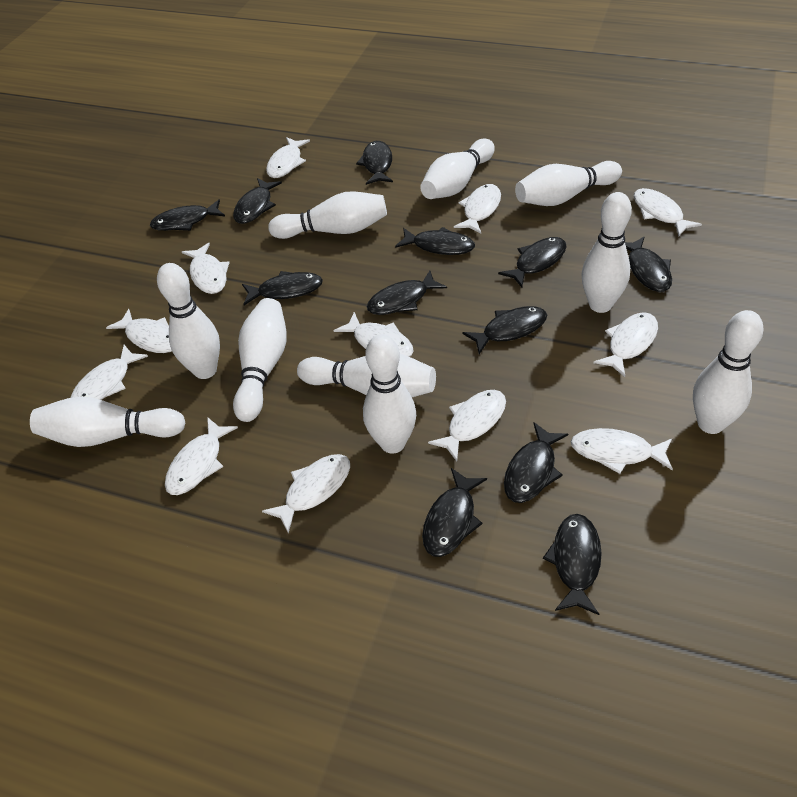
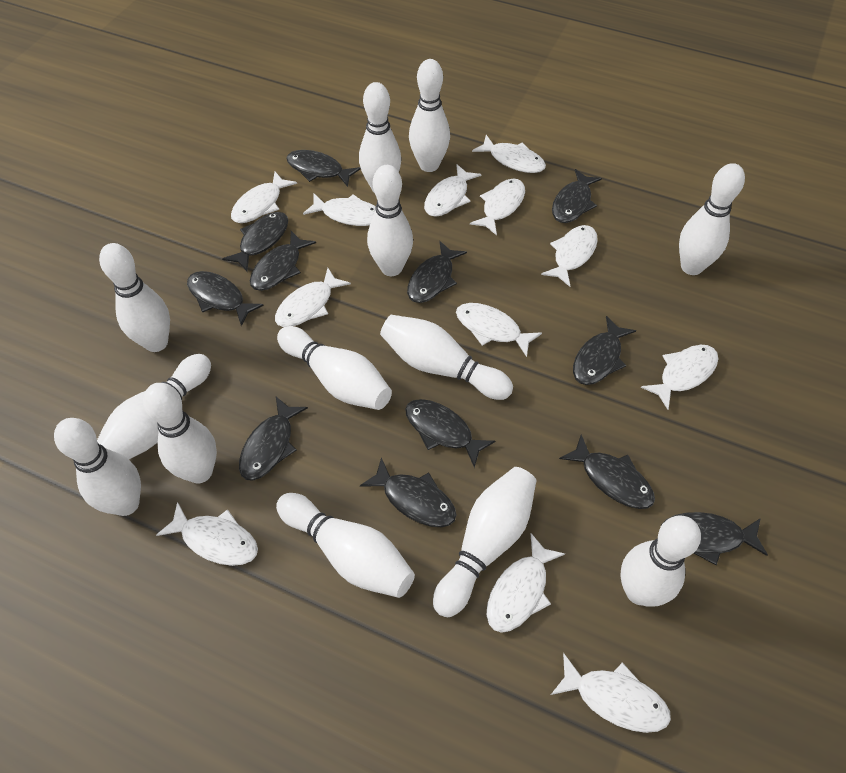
white bowling pin: 10 -> 13

